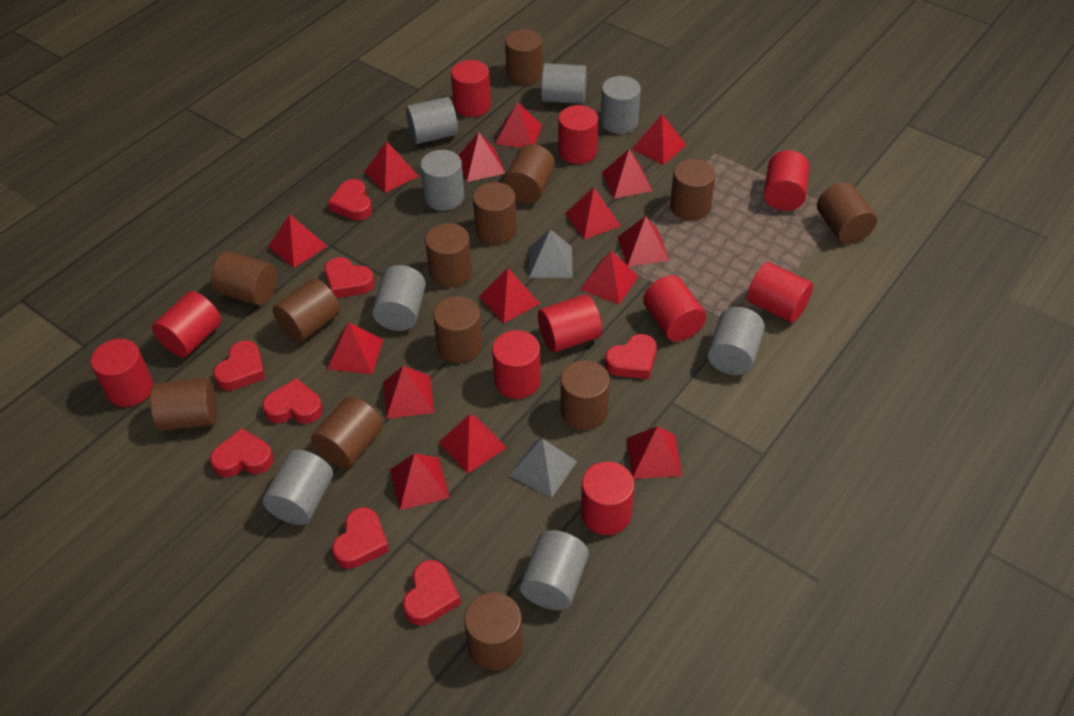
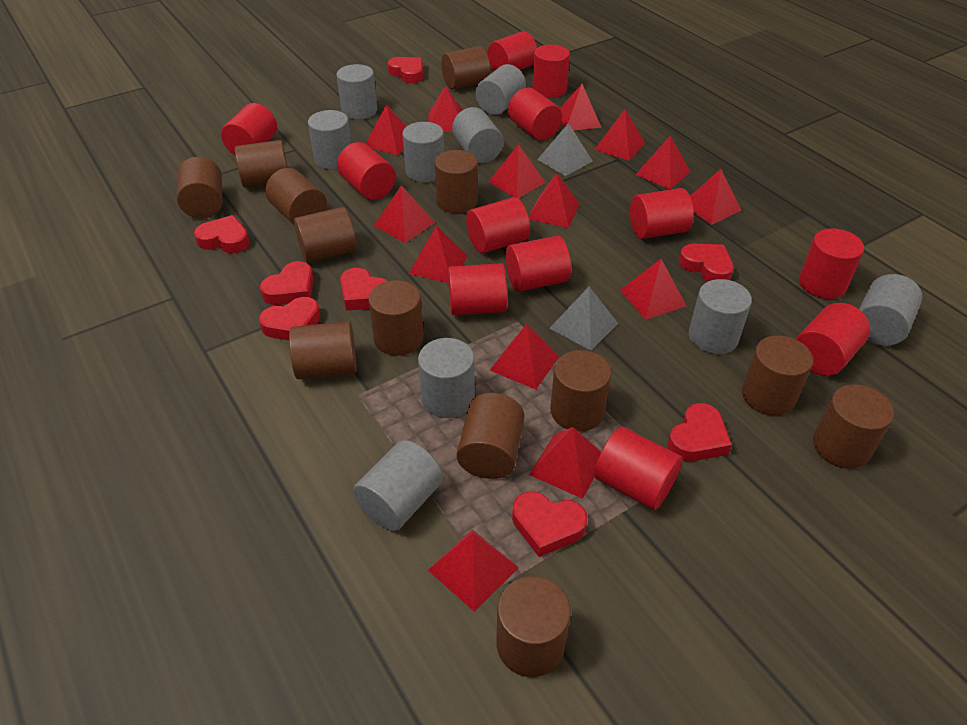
grey cylinder: 8 -> 9
red cylinder: 10 -> 12
red pyramid: 15 -> 14

